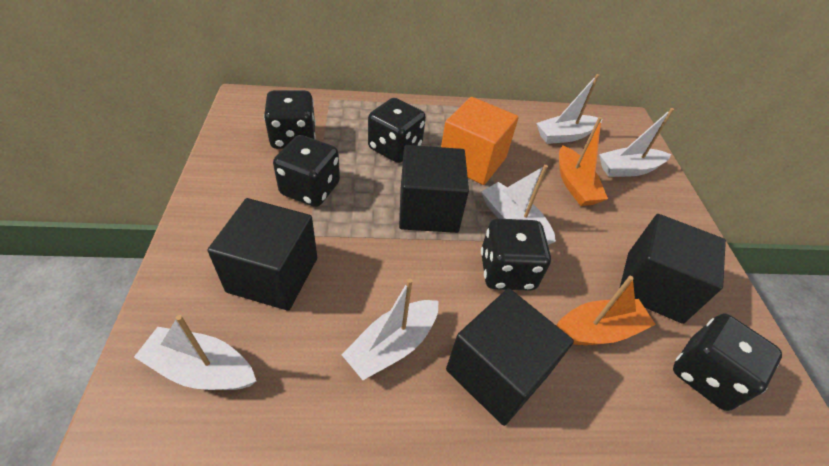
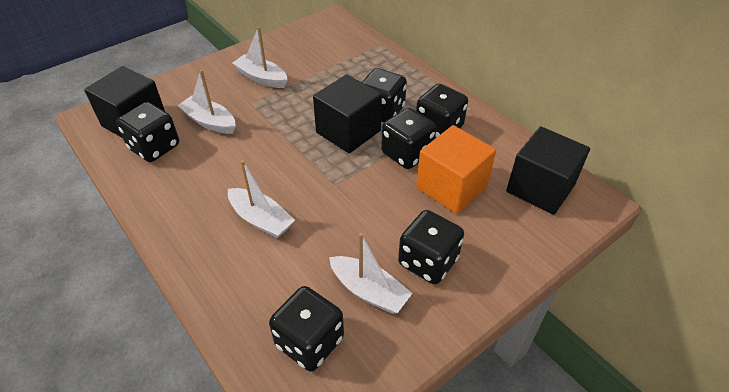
black cube: 4 -> 3
black dice: 5 -> 6
orange boat: 2 -> 0
white boat: 5 -> 4

